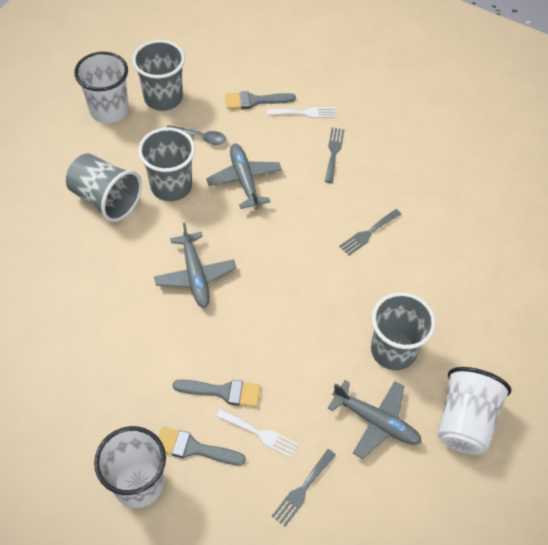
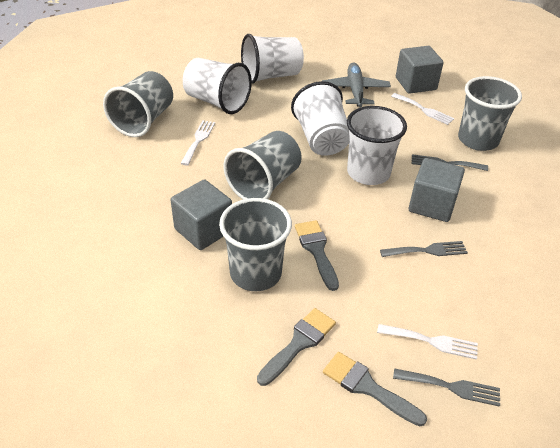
grey cube: 0 -> 3
grey plane: 3 -> 1
grey spoon: 1 -> 0
white cup: 3 -> 4
white fork: 2 -> 3

